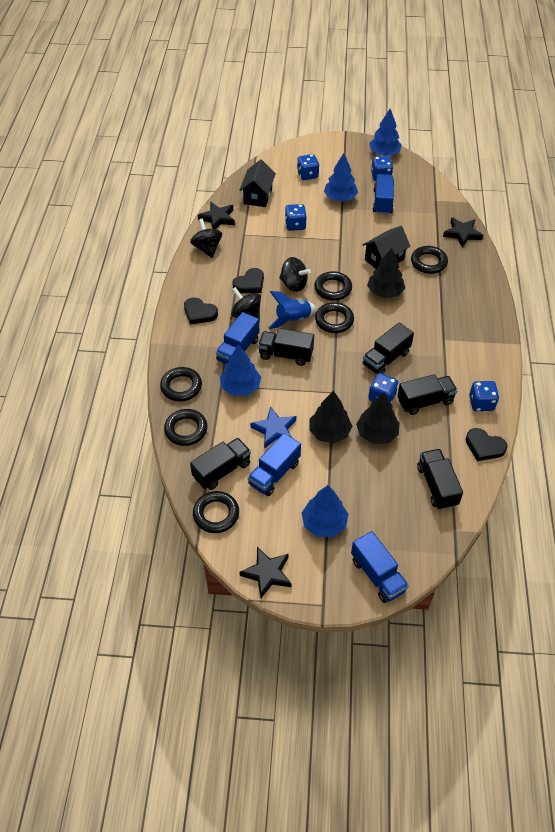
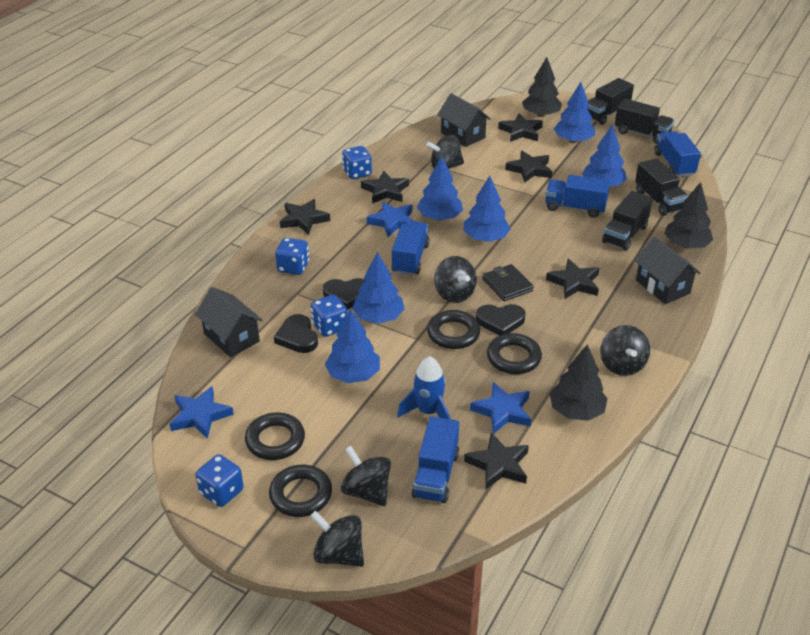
black house: 2 -> 3
black ring: 6 -> 4
black spinning top: 3 -> 5
black star: 3 -> 6
black truck: 5 -> 4
black wallet: 0 -> 1
blue dice: 5 -> 4
blue star: 1 -> 3
blue tree: 4 -> 6

